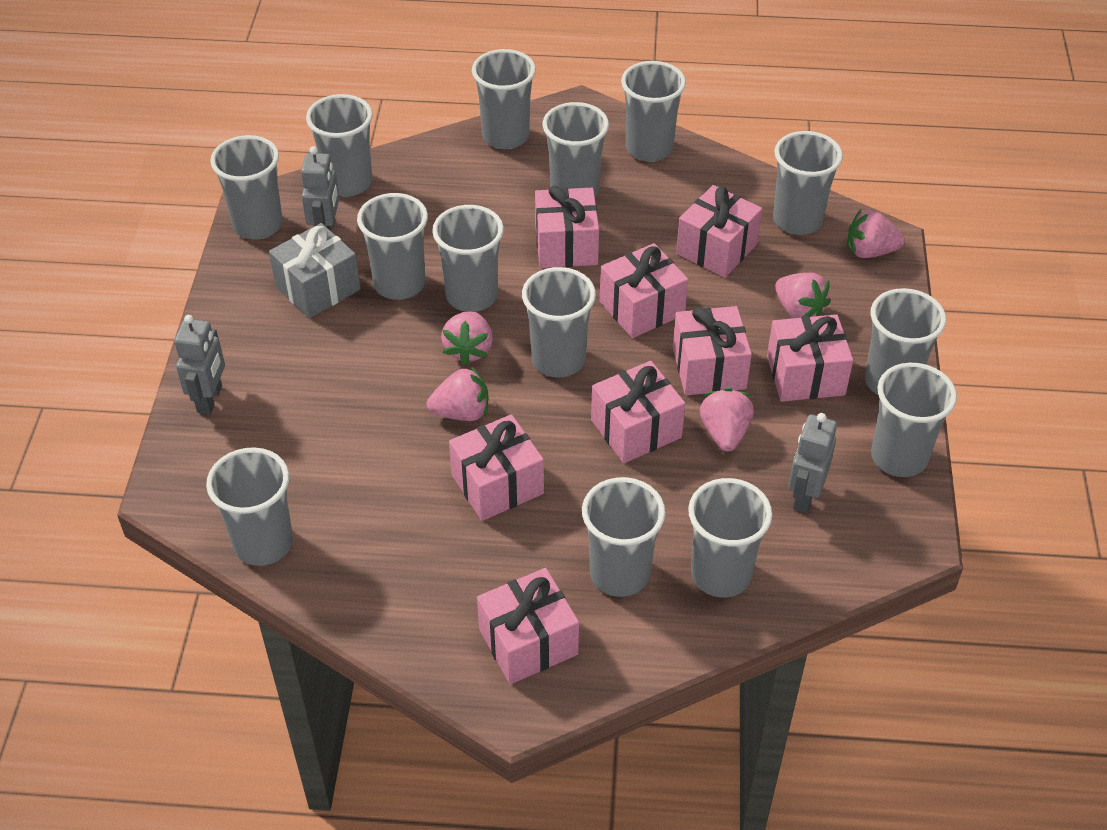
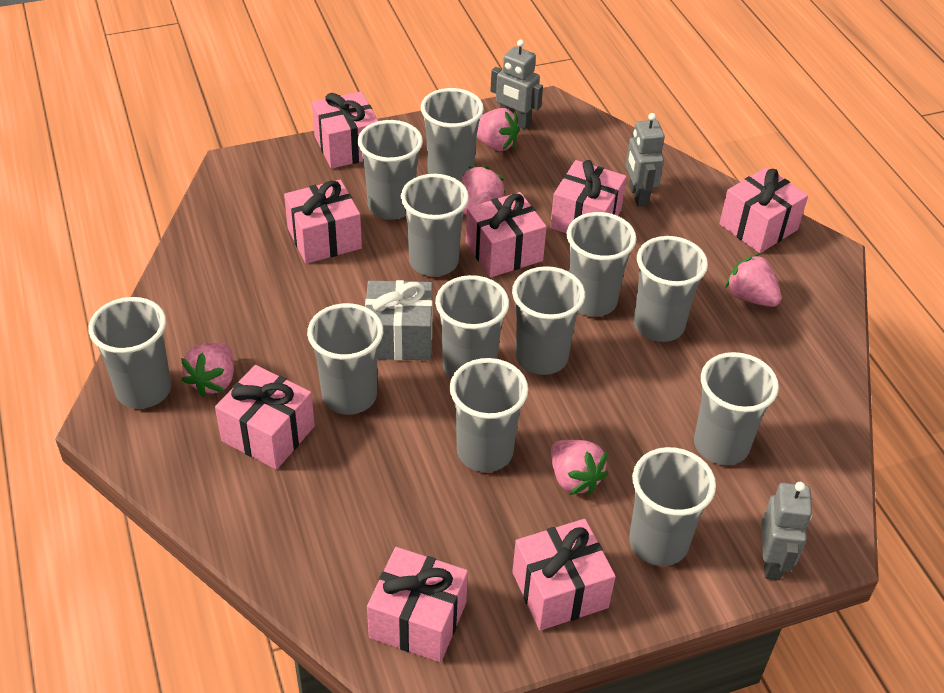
grey cup: 14 -> 12

